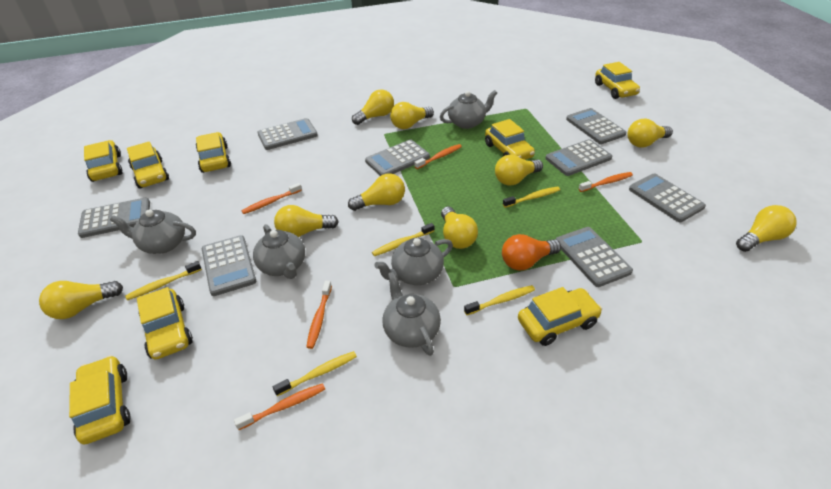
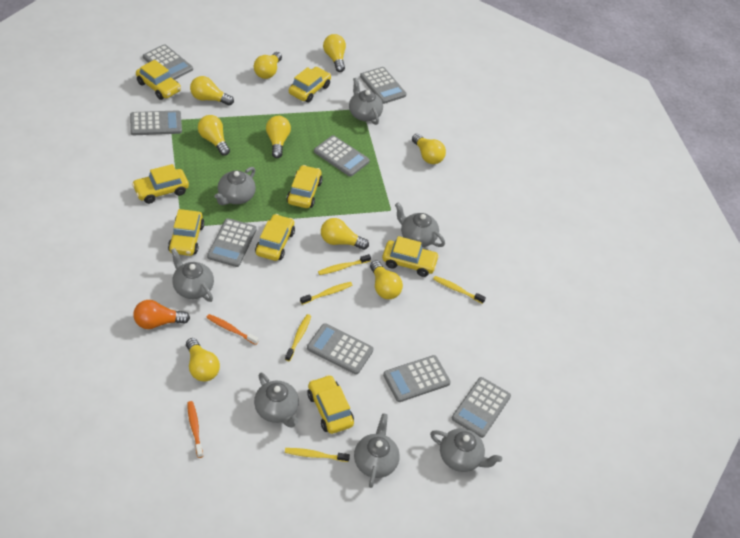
grey teapot: 5 -> 7
orange toothbrush: 5 -> 2

